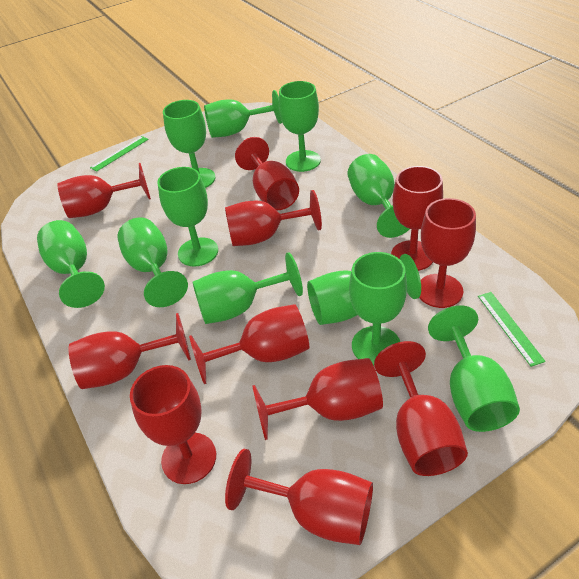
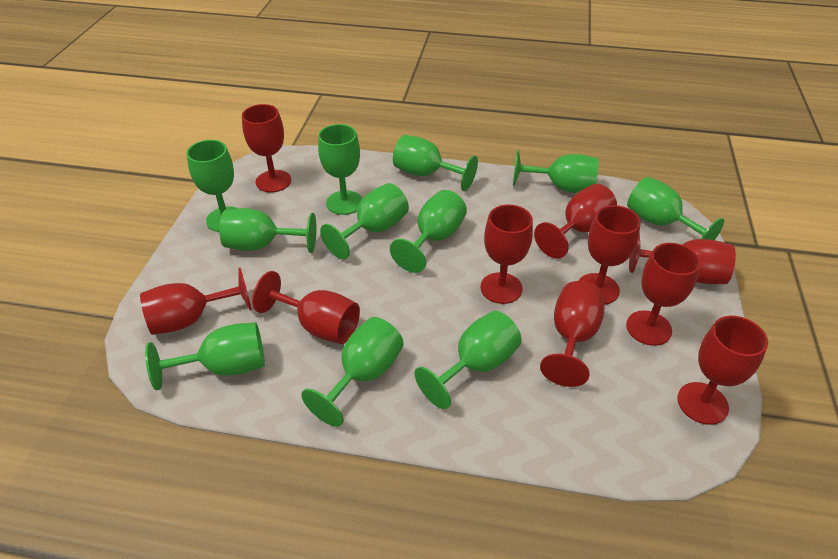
green ruler: 2 -> 0
red goblet: 11 -> 10

